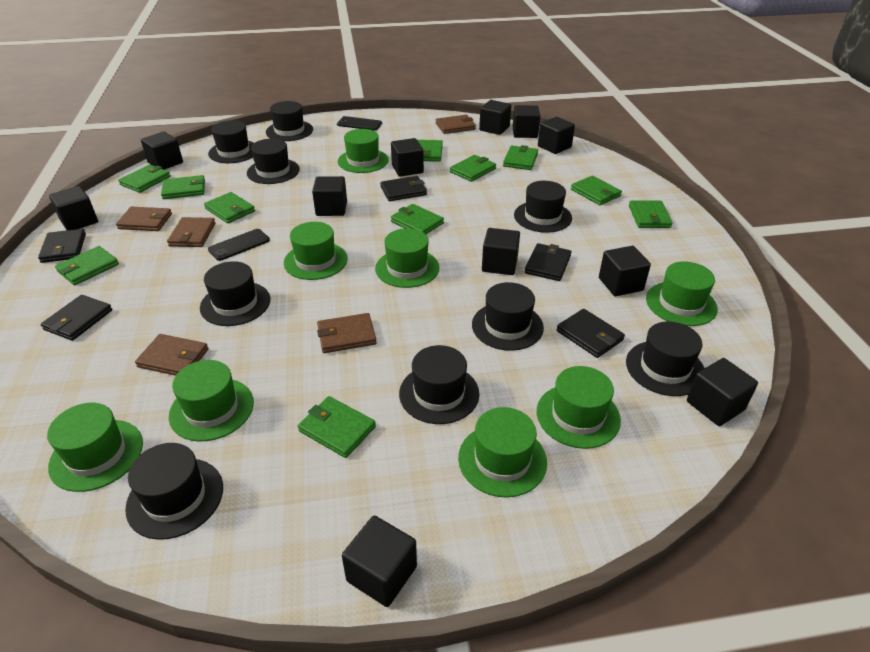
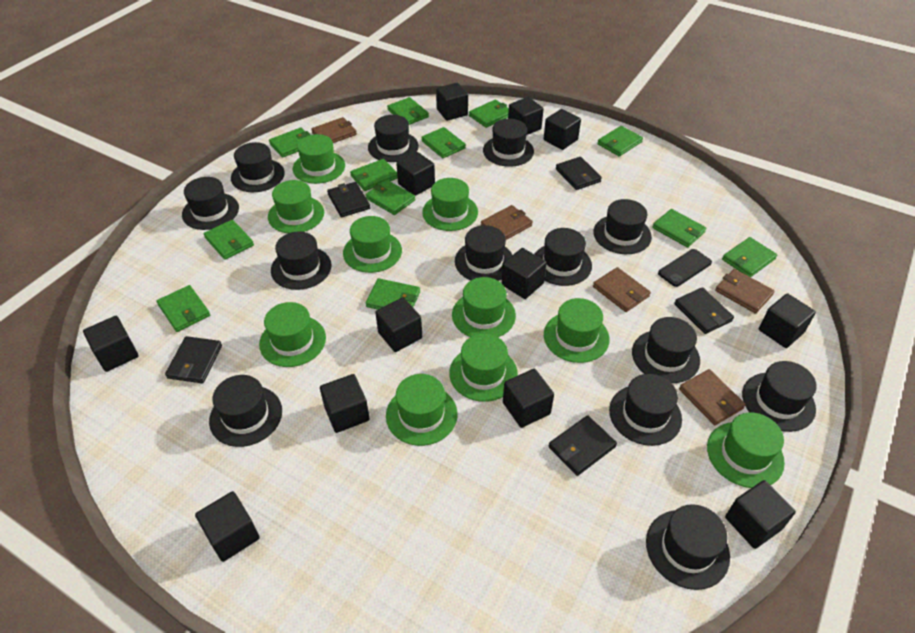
black cube: 11 -> 12
black hat: 9 -> 13
black phone: 2 -> 1
green hat: 8 -> 10
green wallet: 11 -> 12

